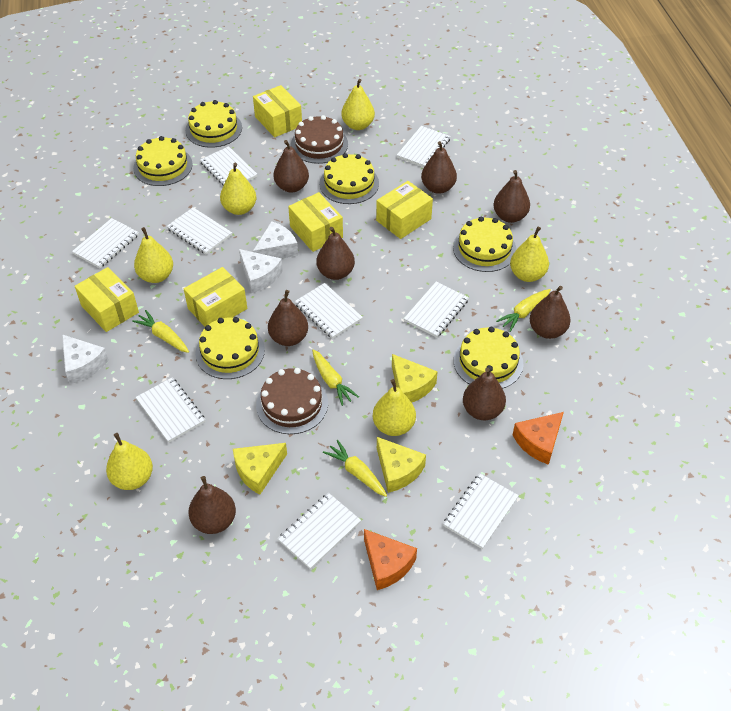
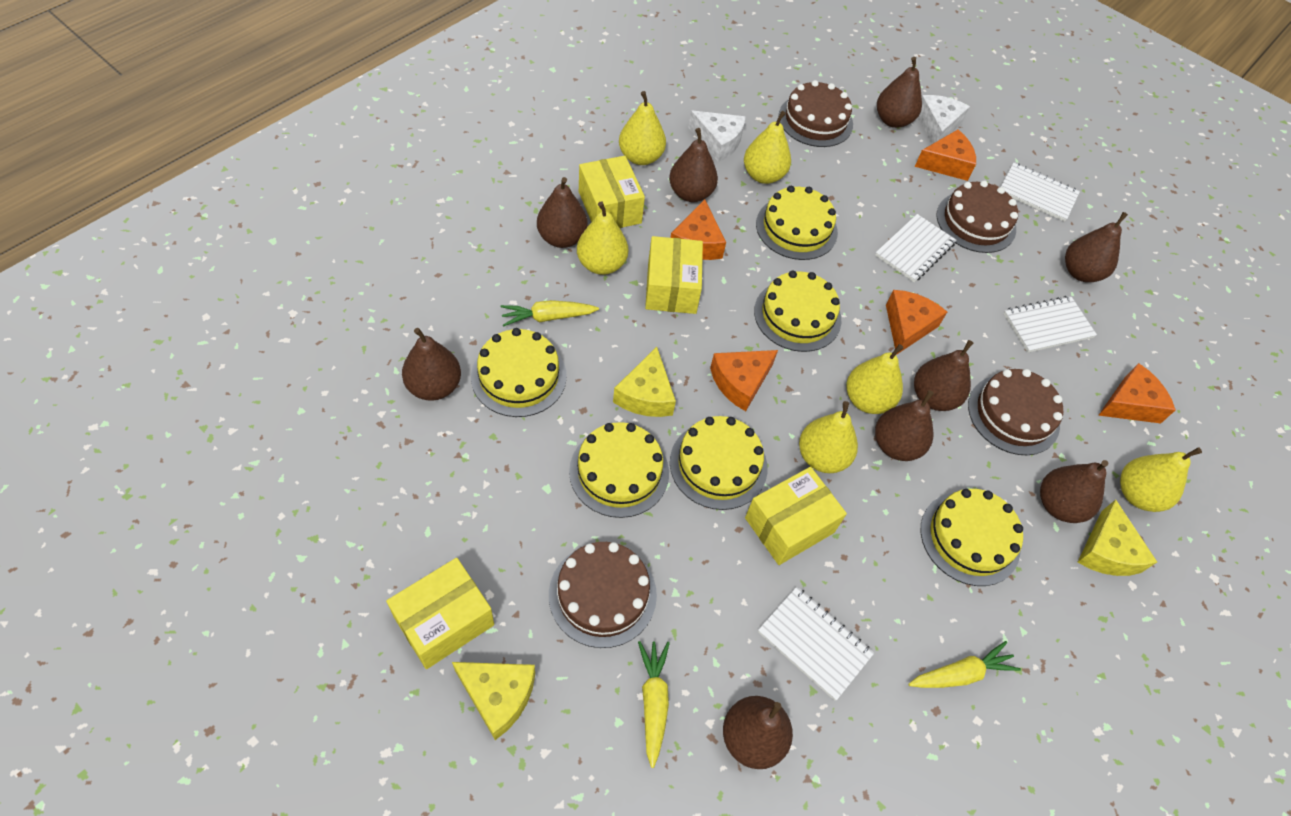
brown cake: 2 -> 4
brown pear: 8 -> 9
orange cheese: 2 -> 5
white cheese: 3 -> 2
white notebook: 9 -> 4
yellow box: 5 -> 4
yellow carrot: 4 -> 3

